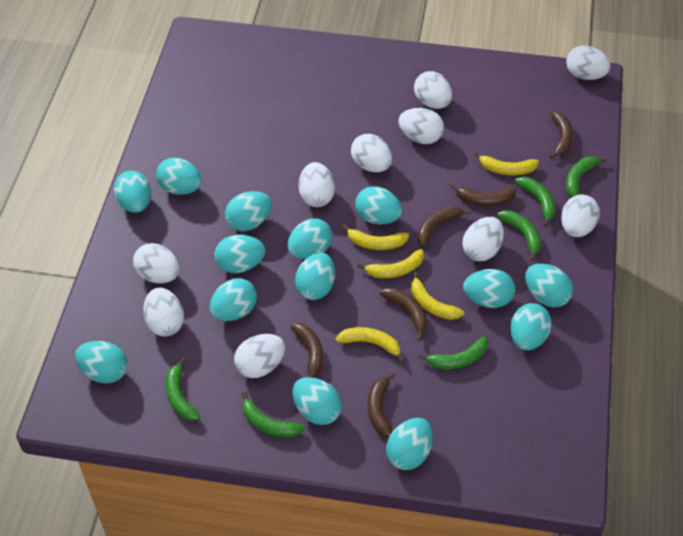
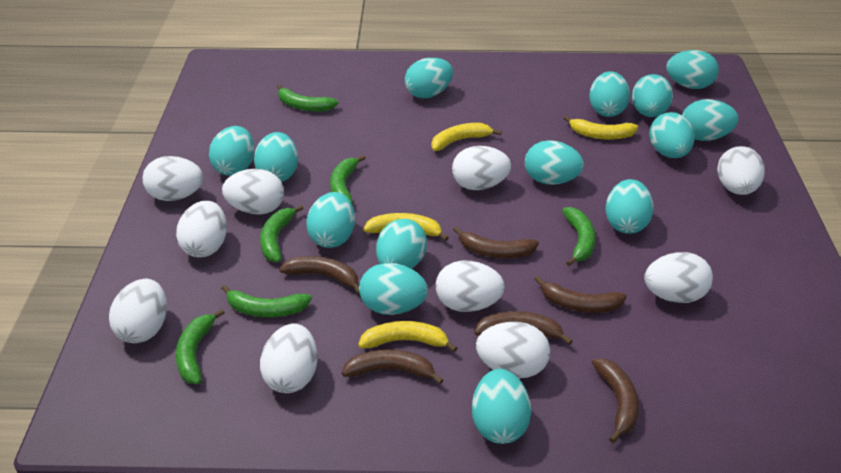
yellow banana: 5 -> 4

